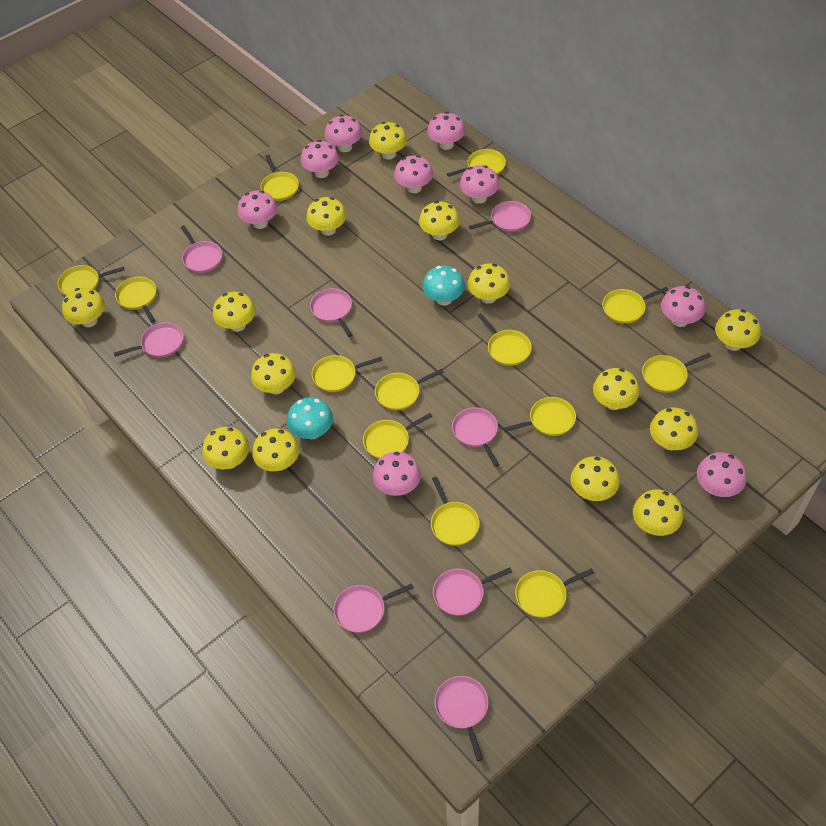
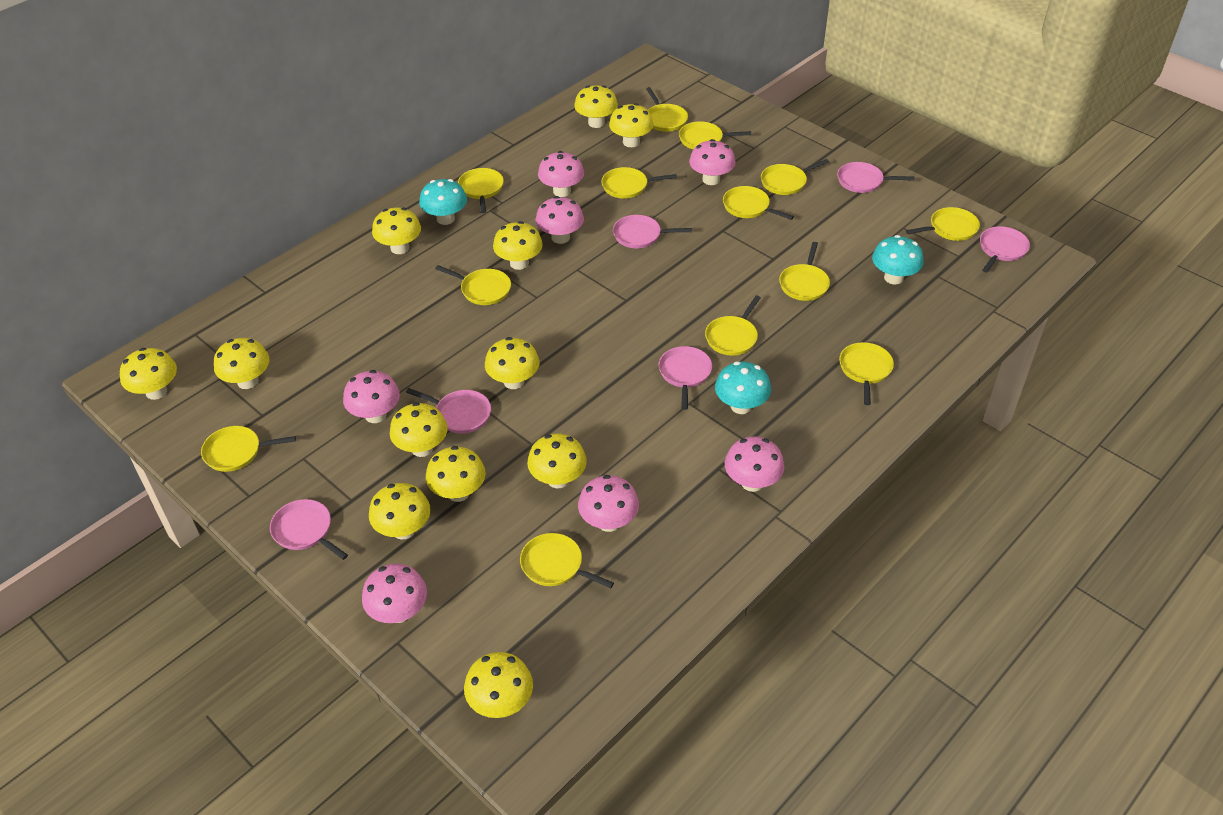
pink mushroom: 9 -> 7
pink pan: 8 -> 6
turquoise mushroom: 2 -> 3
yellow mushroom: 14 -> 12

